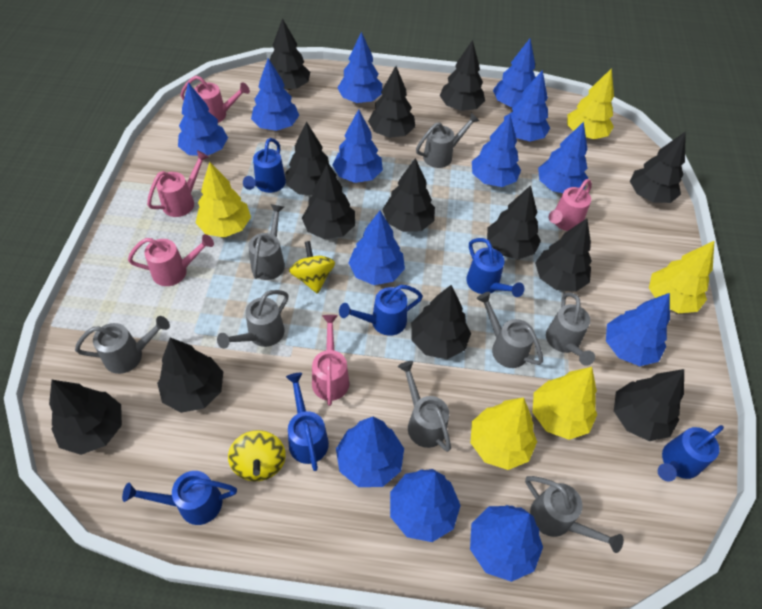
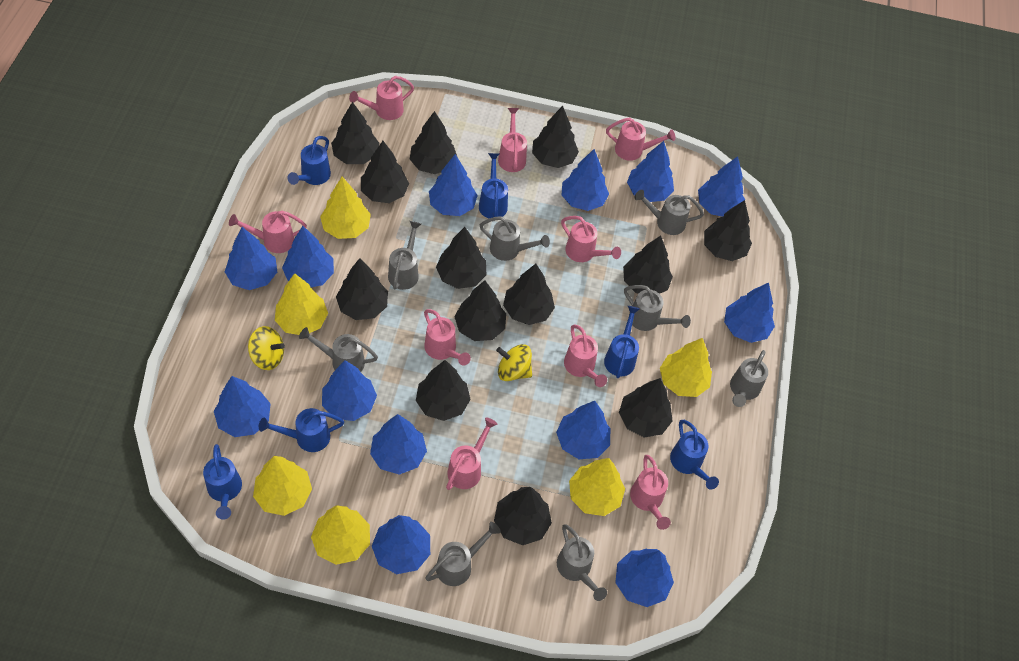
pink watering can: 5 -> 9
yellow tree: 5 -> 6

